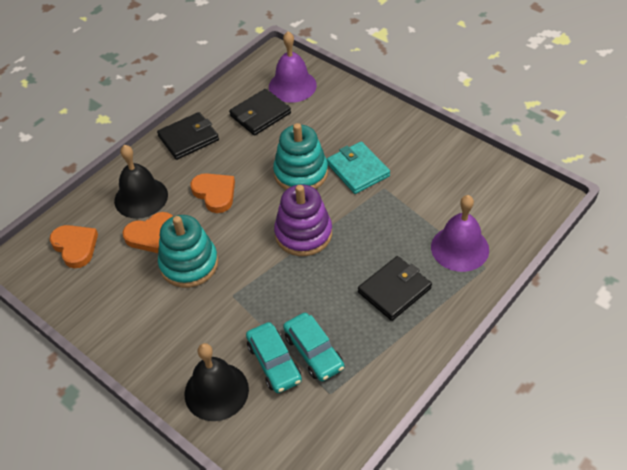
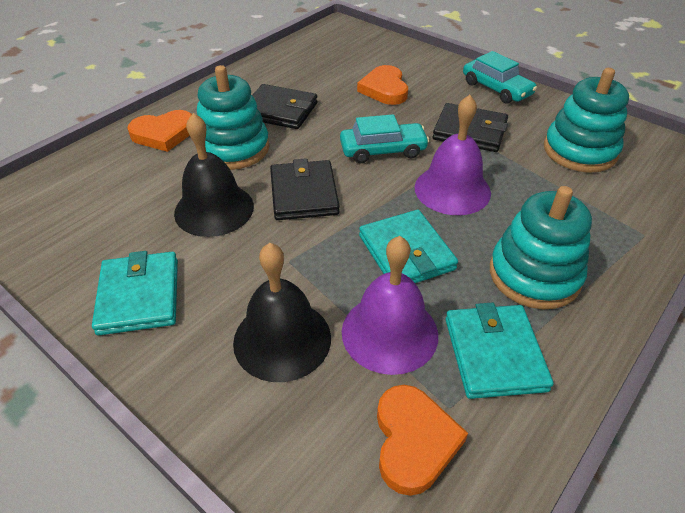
purple stacking toy: 1 -> 0
turquoise stacking toy: 2 -> 3
turquoise wallet: 1 -> 3

